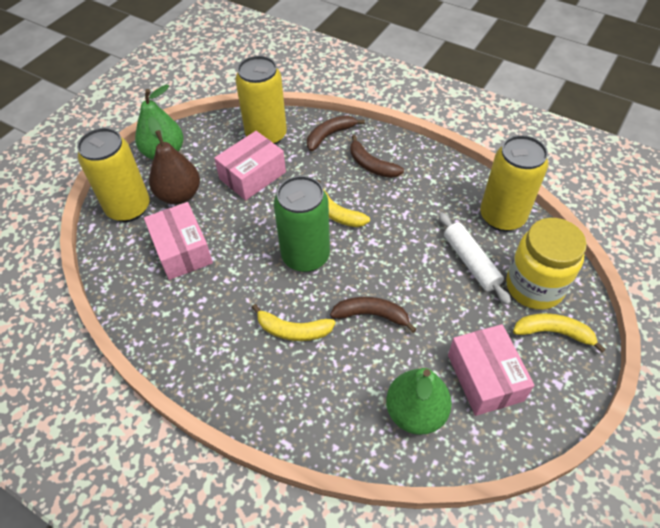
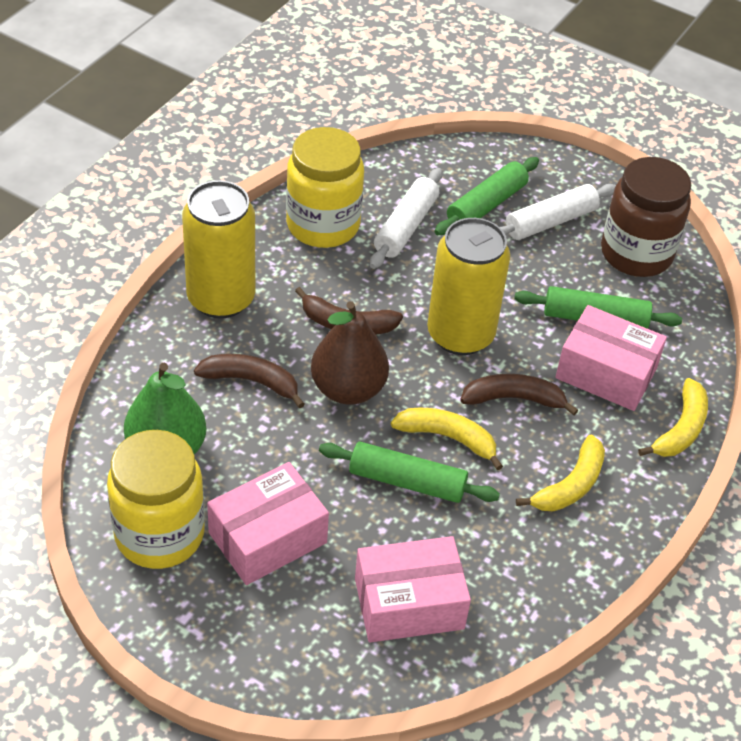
brown jar: 0 -> 1
green can: 1 -> 0
green pear: 2 -> 1
green rolling pin: 0 -> 3
white rolling pin: 1 -> 2
yellow can: 3 -> 2
yellow jar: 1 -> 2

